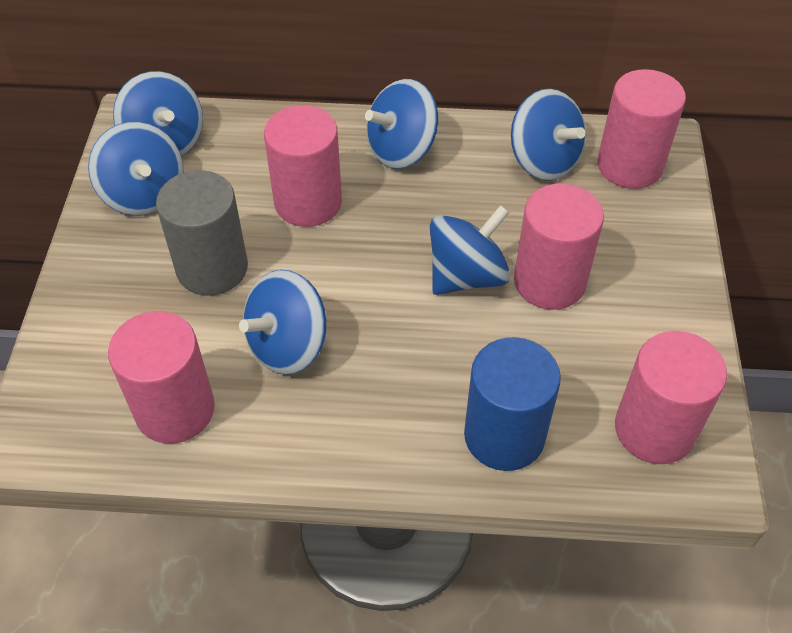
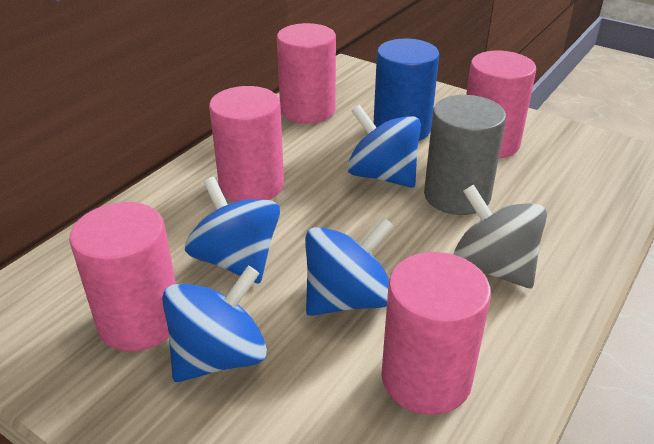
blue spinning top: 6 -> 4
grey spinning top: 0 -> 1

